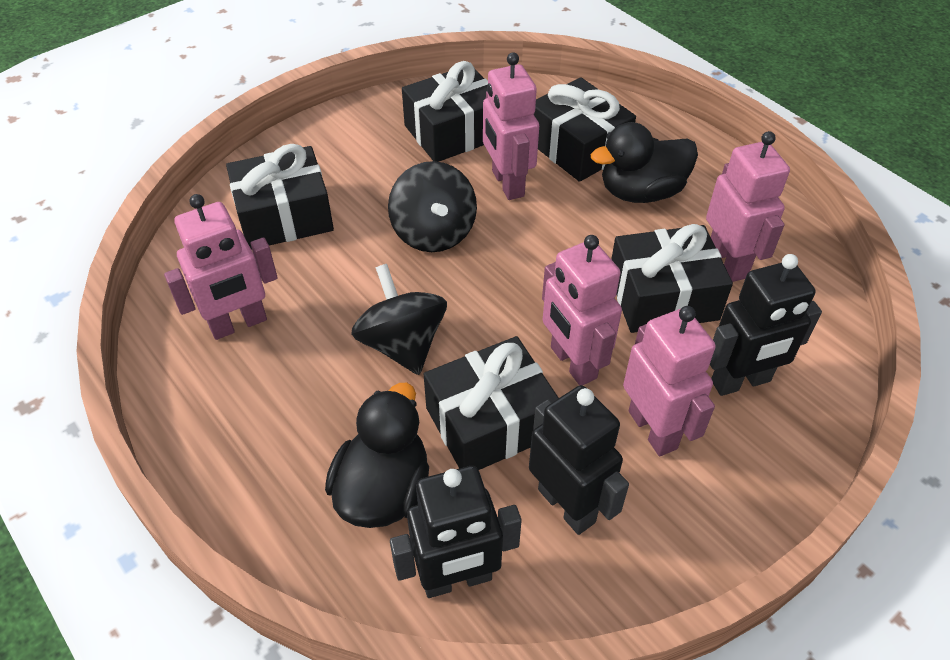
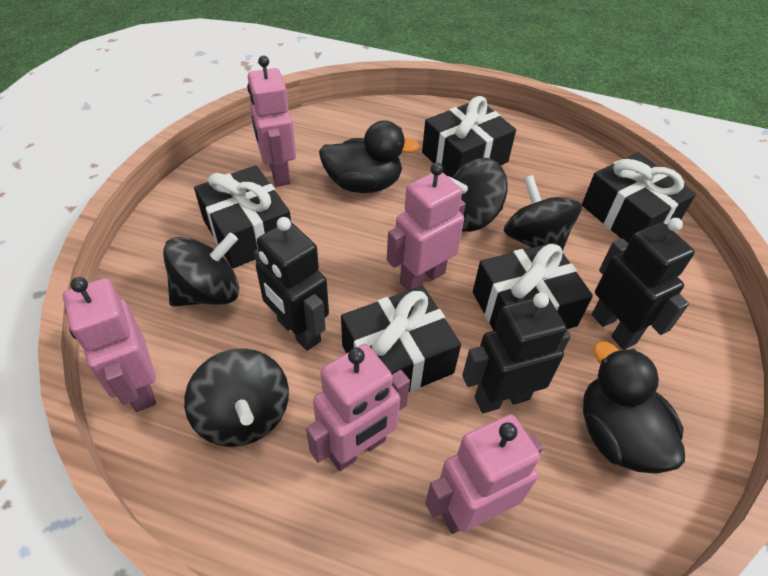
black spinning top: 2 -> 4

